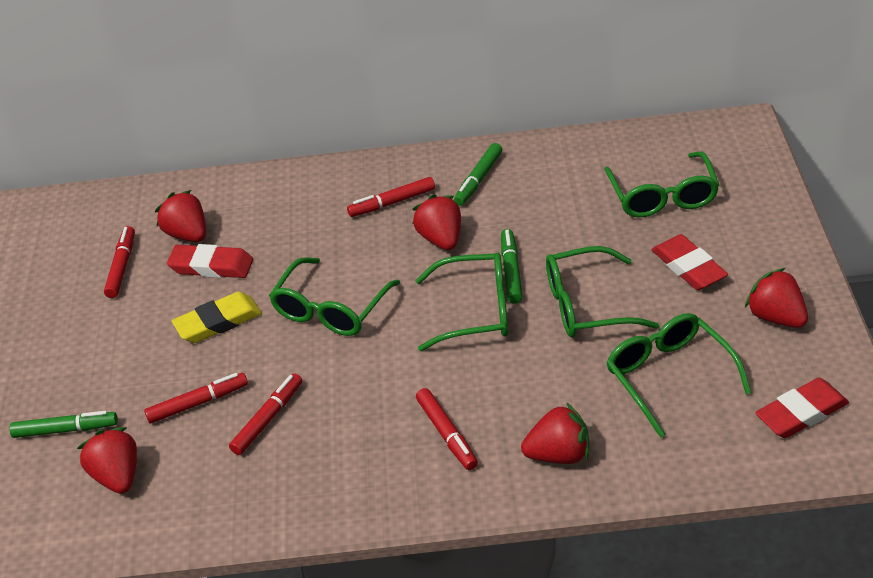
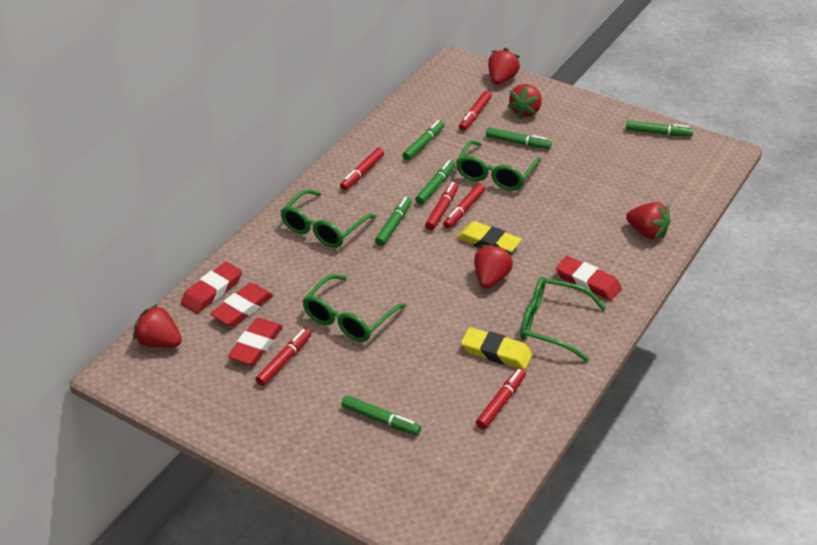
green glasses: 5 -> 4
green marker: 3 -> 6
red eraser: 3 -> 4
red marker: 5 -> 6
yellow eraser: 1 -> 2

